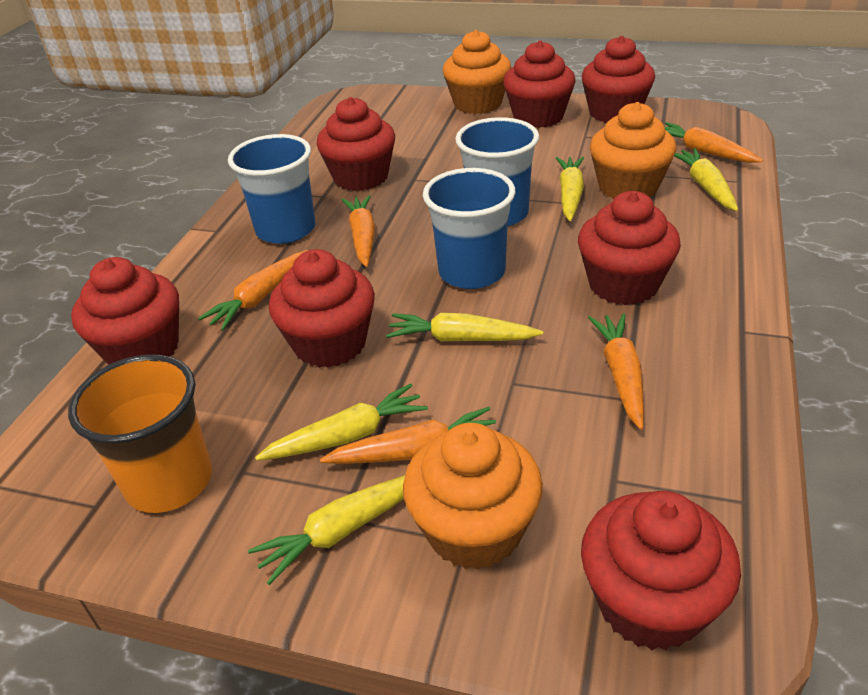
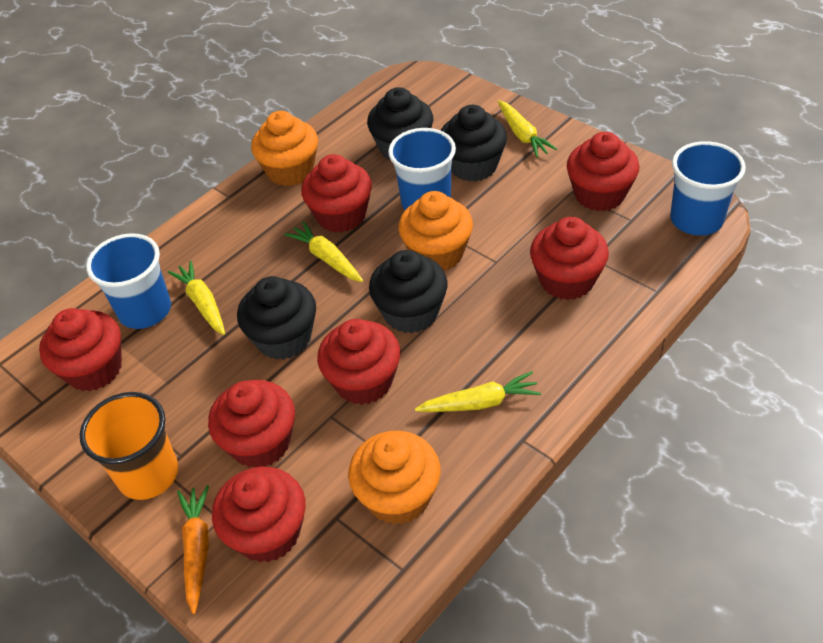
black cupcake: 0 -> 4
orange carrot: 5 -> 1
yellow carrot: 5 -> 4

